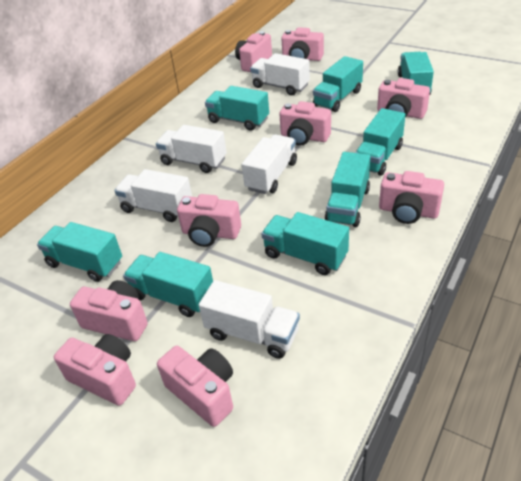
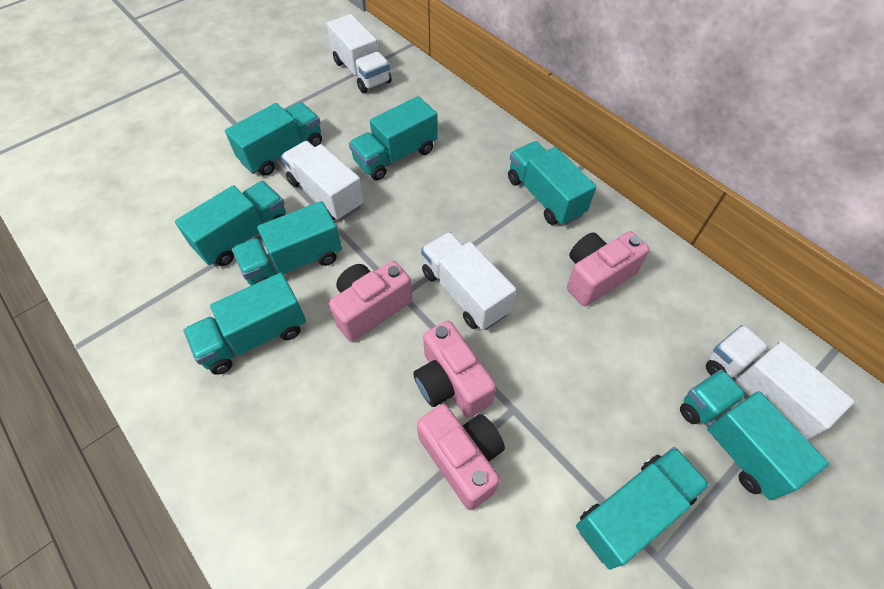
pink camera: 9 -> 4
white truck: 5 -> 4

